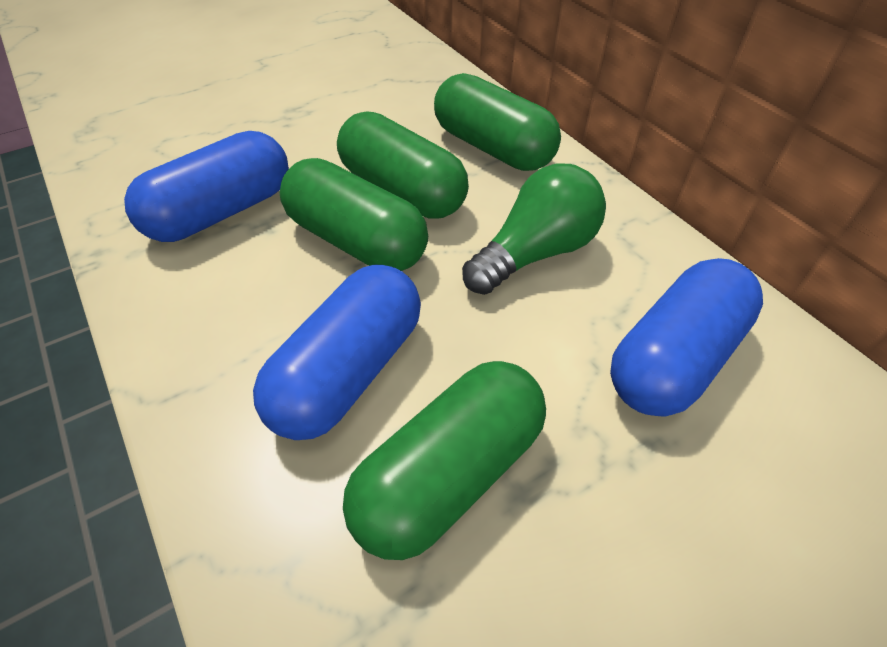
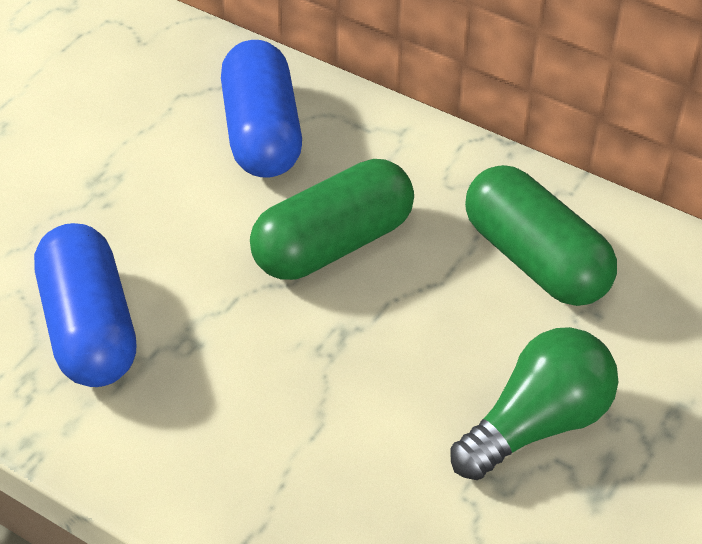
blue capsule: 3 -> 2
green capsule: 4 -> 2

